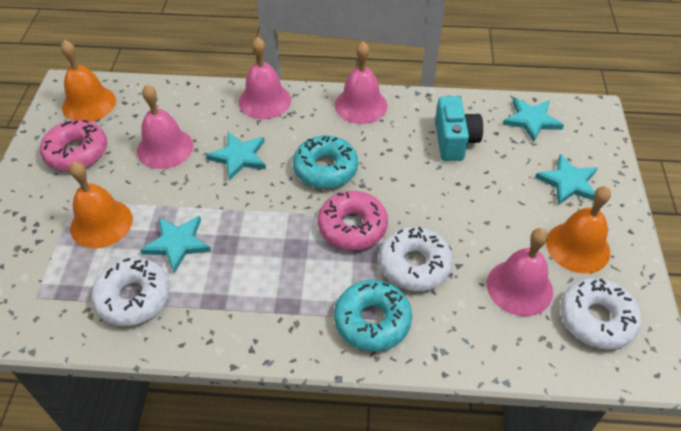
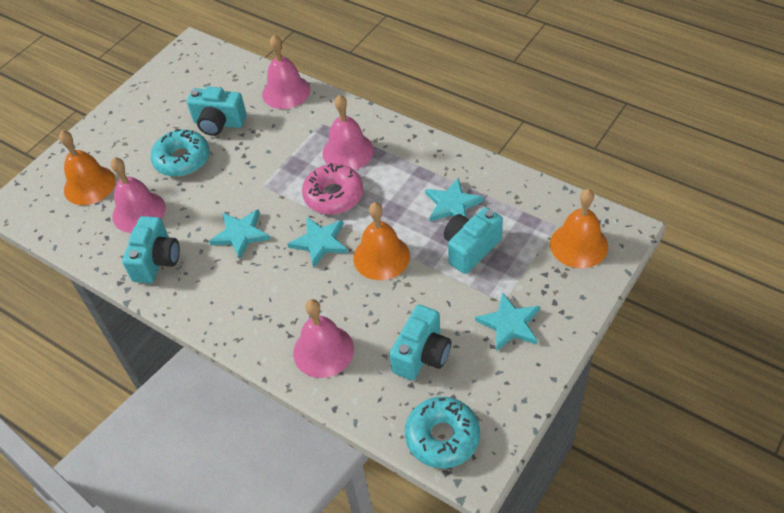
pink donut: 2 -> 1
turquoise camera: 1 -> 4
white donut: 3 -> 0

